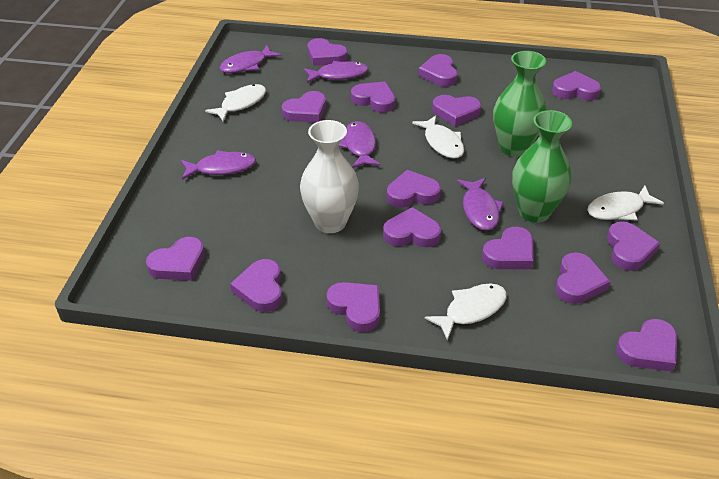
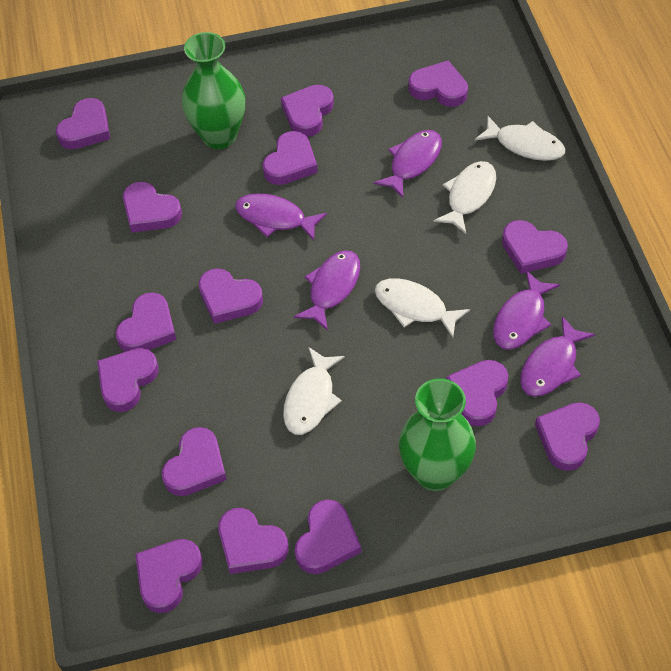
white vase: 1 -> 0

